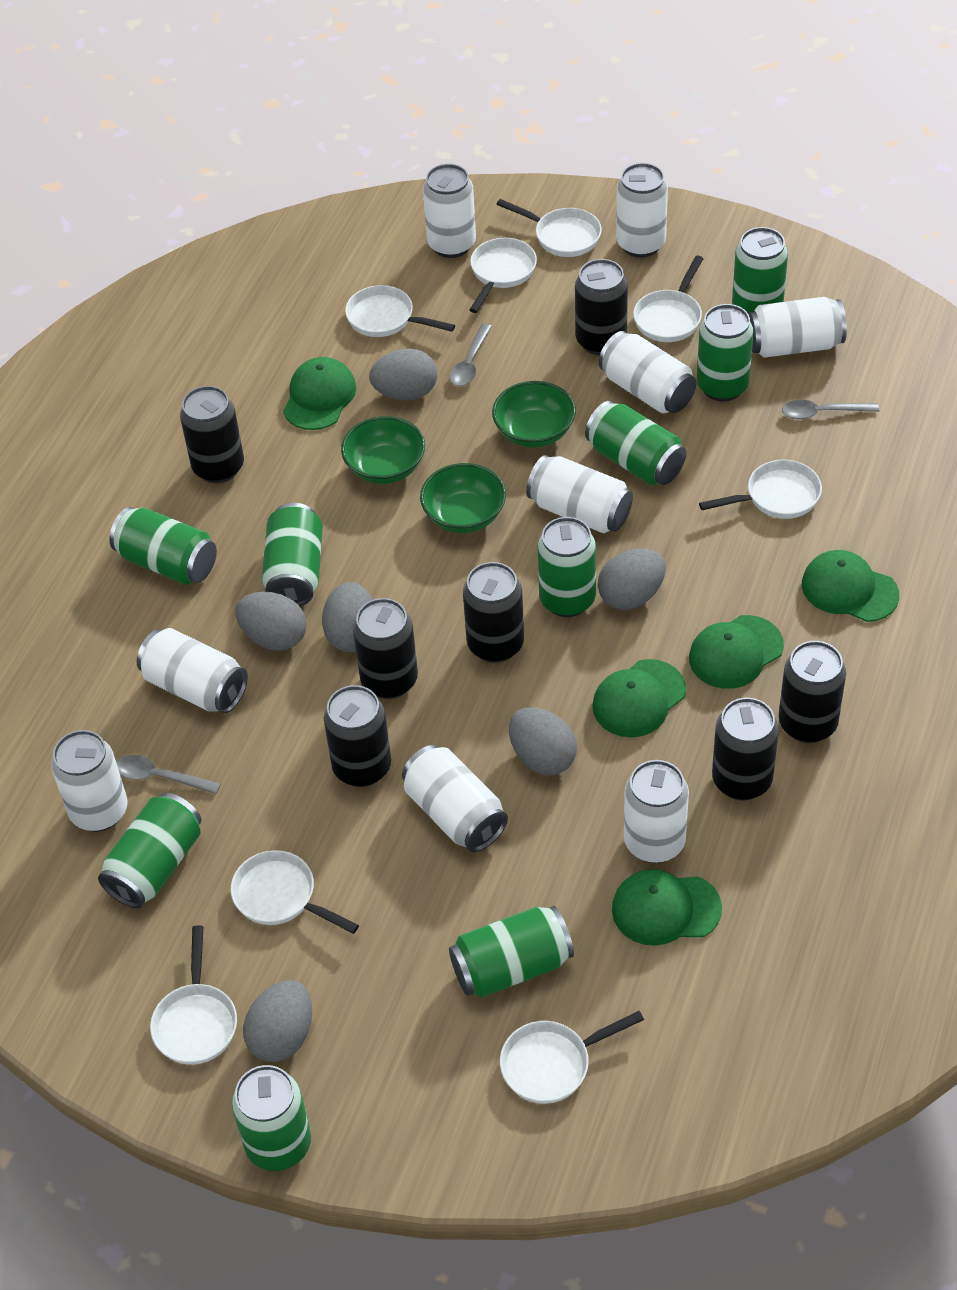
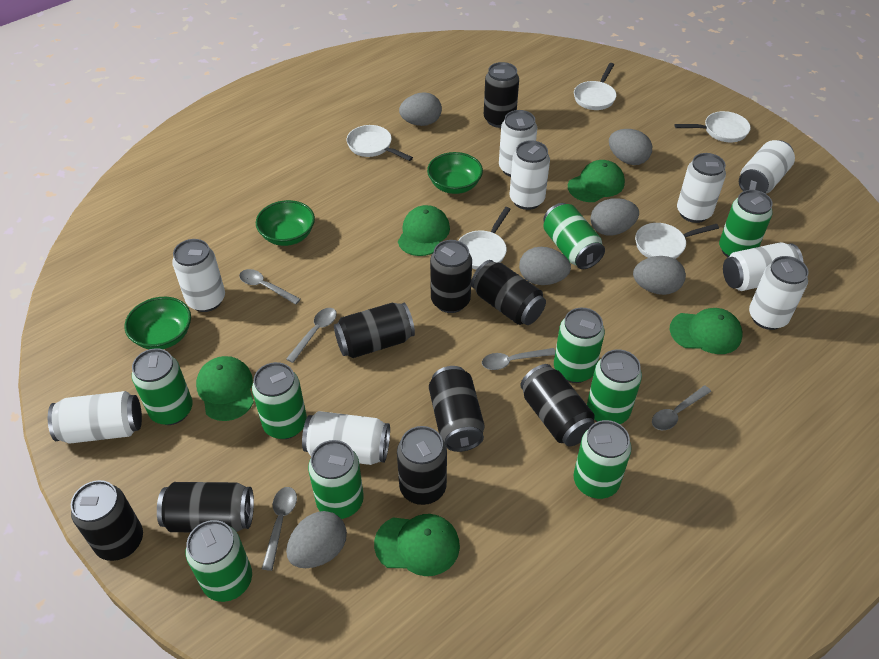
black can: 7 -> 9
grey spoon: 3 -> 5
white pan: 8 -> 5

